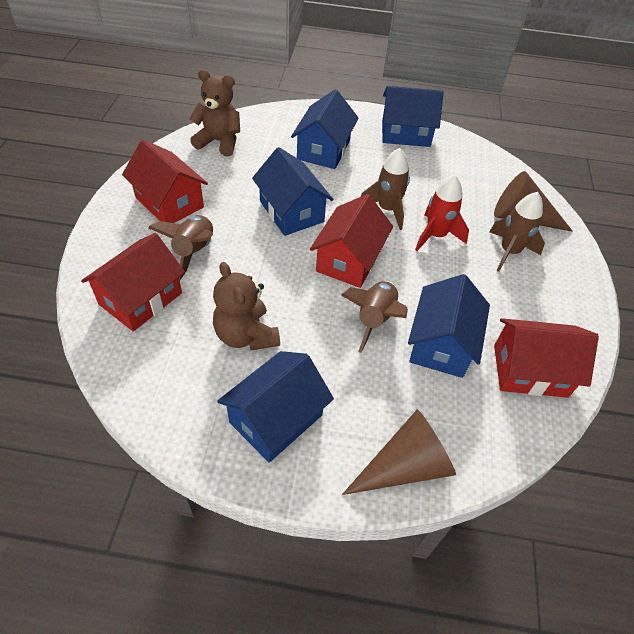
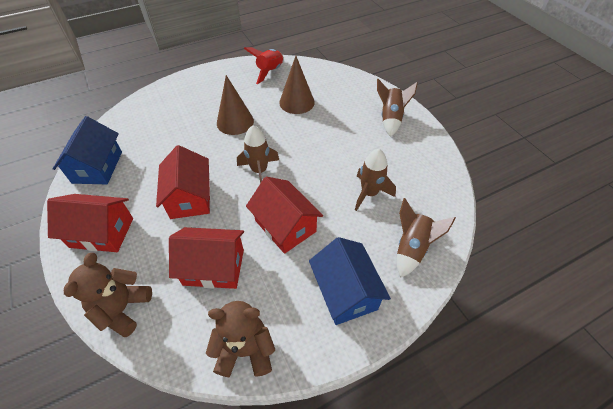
blue house: 5 -> 2

